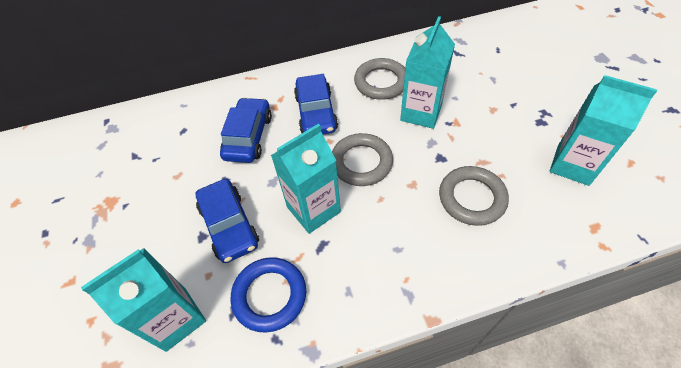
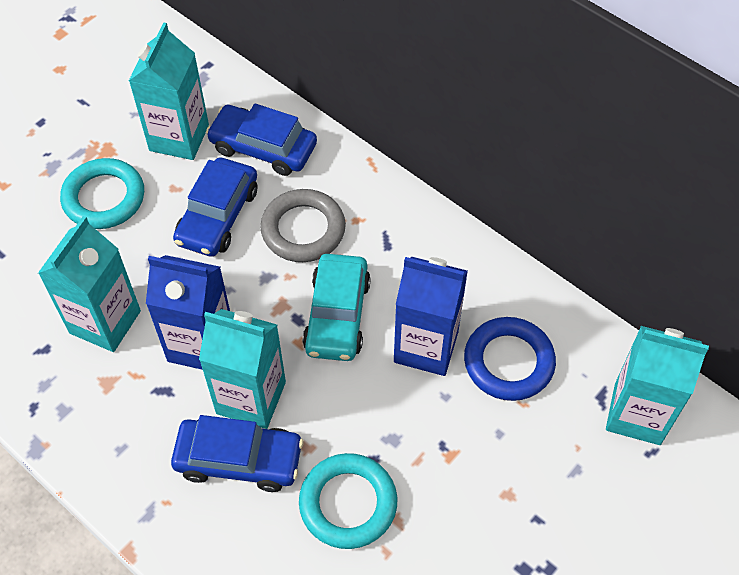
blue carton: 0 -> 2
grey ring: 3 -> 1
turquoise car: 0 -> 1
turquoise ring: 0 -> 2

